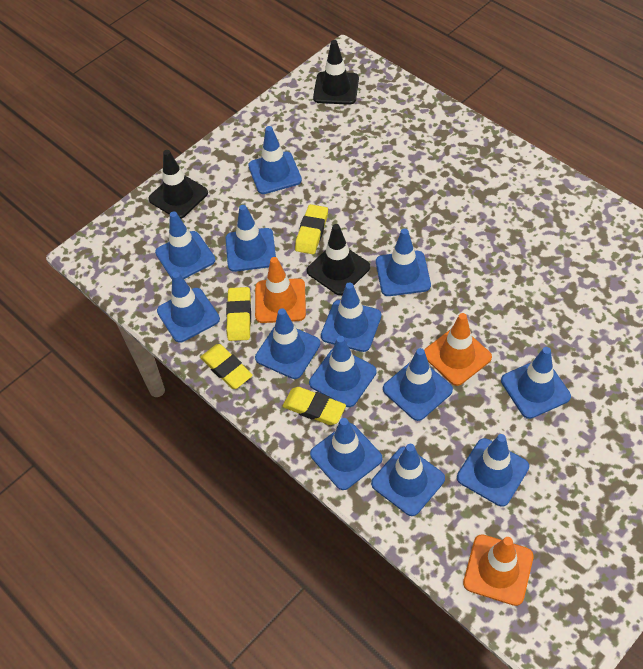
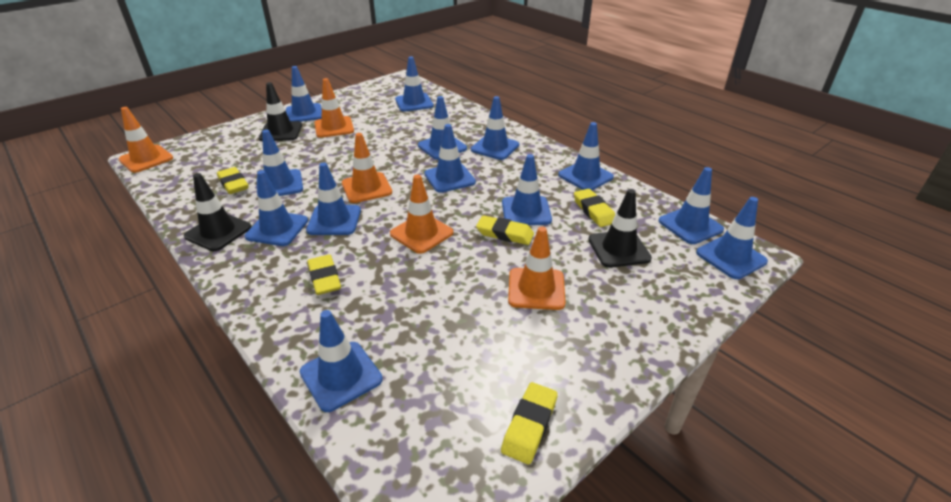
orange traffic cone: 3 -> 5
yellow eraser: 4 -> 5

